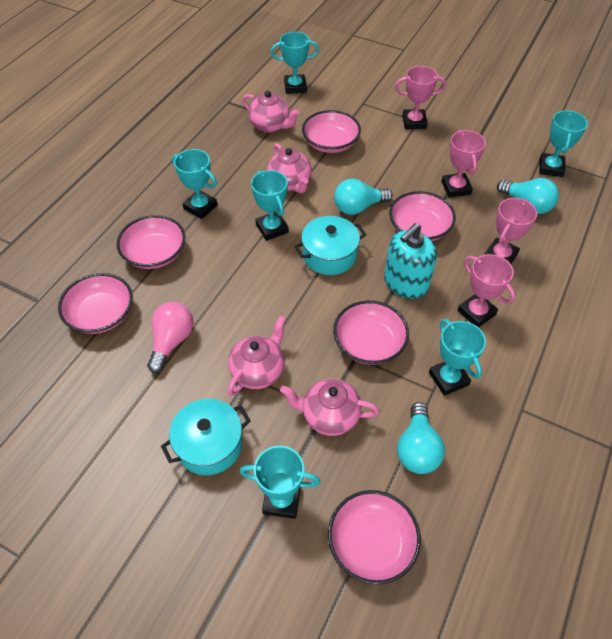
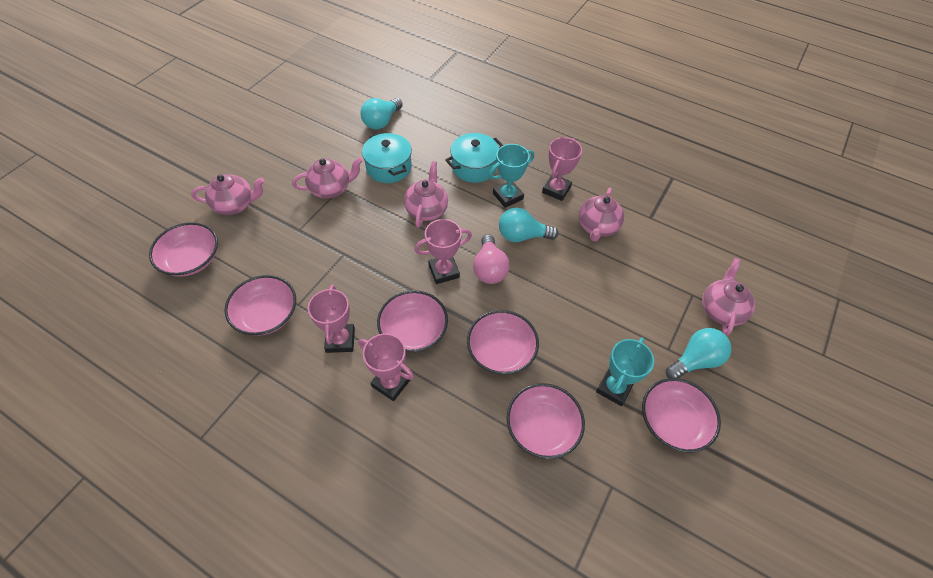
pink teapot: 4 -> 5
turquoise soap dispenser: 1 -> 0
turquoise trophy: 6 -> 2

